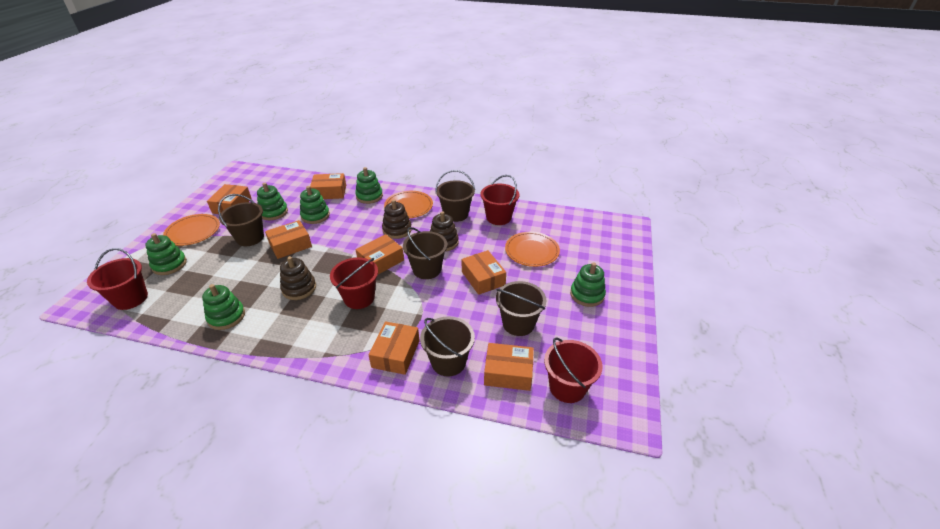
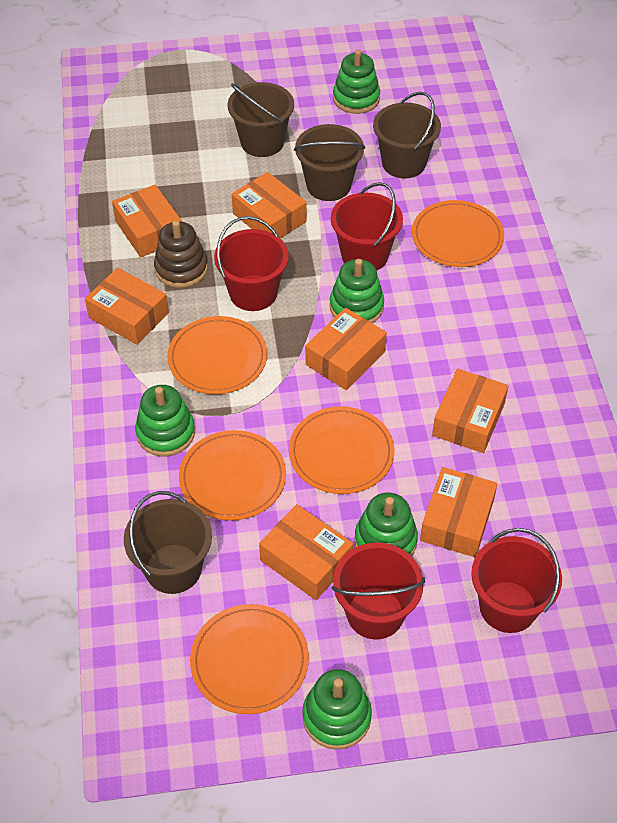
brown bucket: 5 -> 4
brown stacking toy: 3 -> 1
green stacking toy: 6 -> 5
orange plate: 3 -> 5

